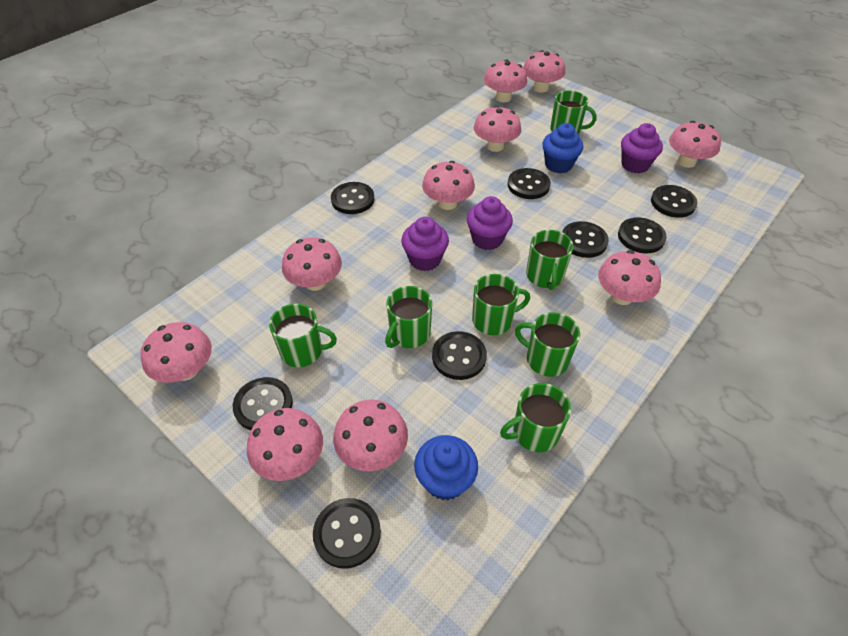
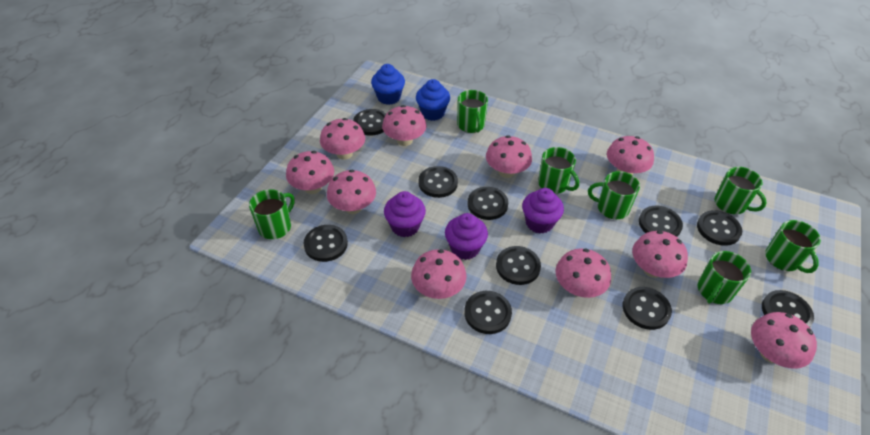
black button: 8 -> 10

